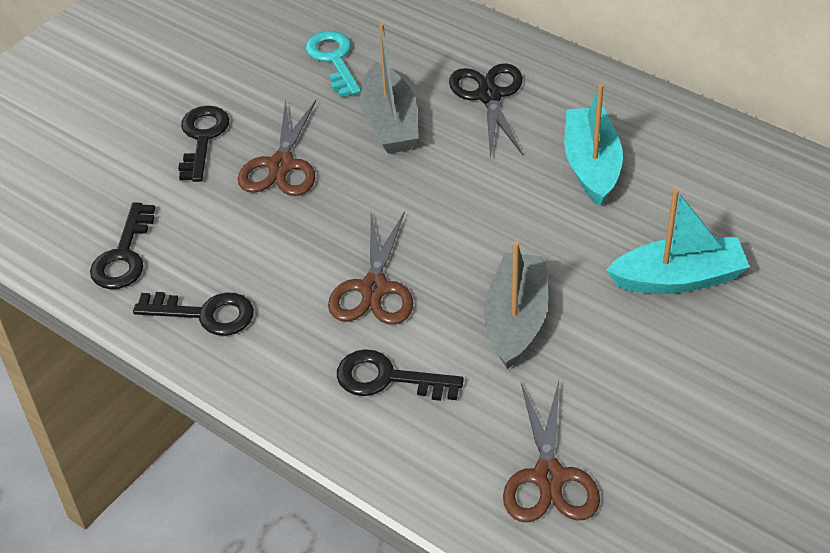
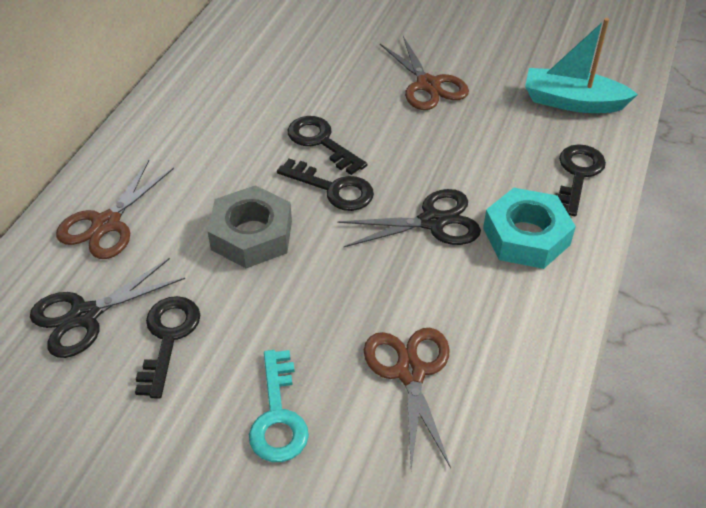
black scissors: 1 -> 2
grey boat: 2 -> 0
grey nut: 0 -> 1
turquoise boat: 2 -> 1
turquoise nut: 0 -> 1

